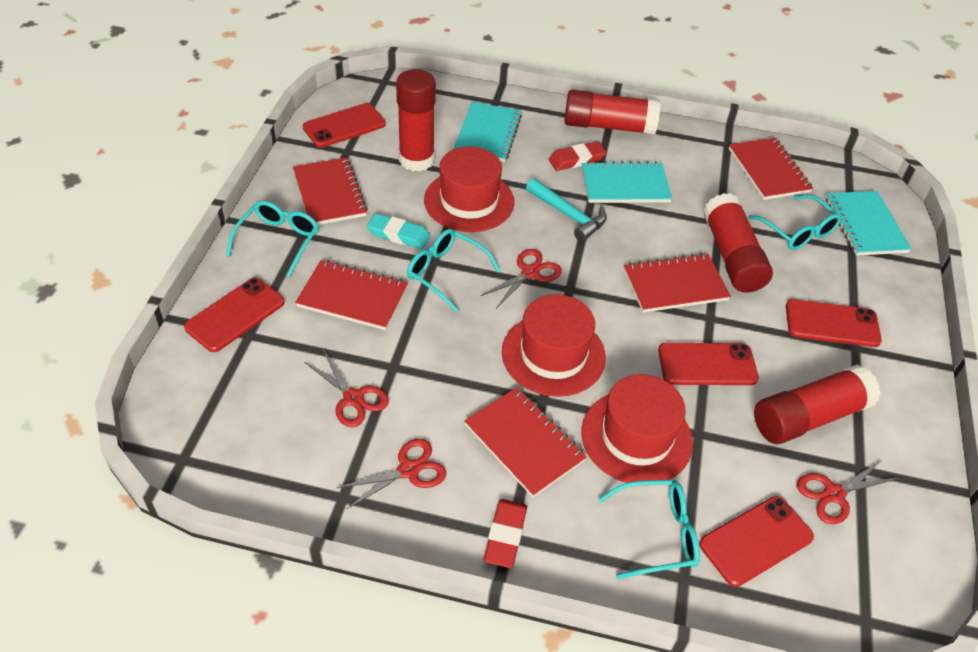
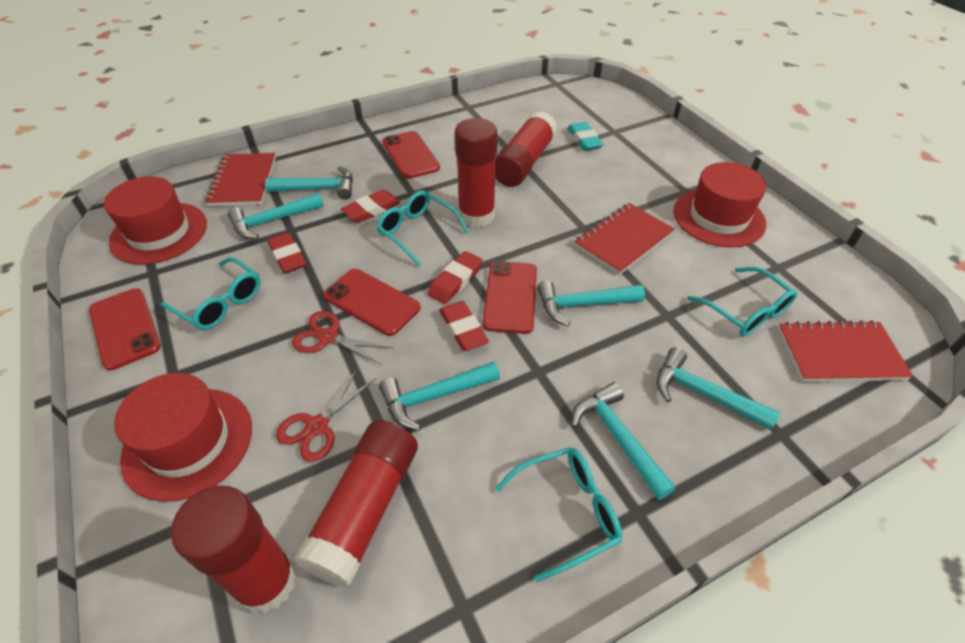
red eraser: 2 -> 4
red notebook: 5 -> 3
red phone: 5 -> 4
red scissors: 4 -> 2
turquoise hammer: 1 -> 6
turquoise notebook: 3 -> 0

